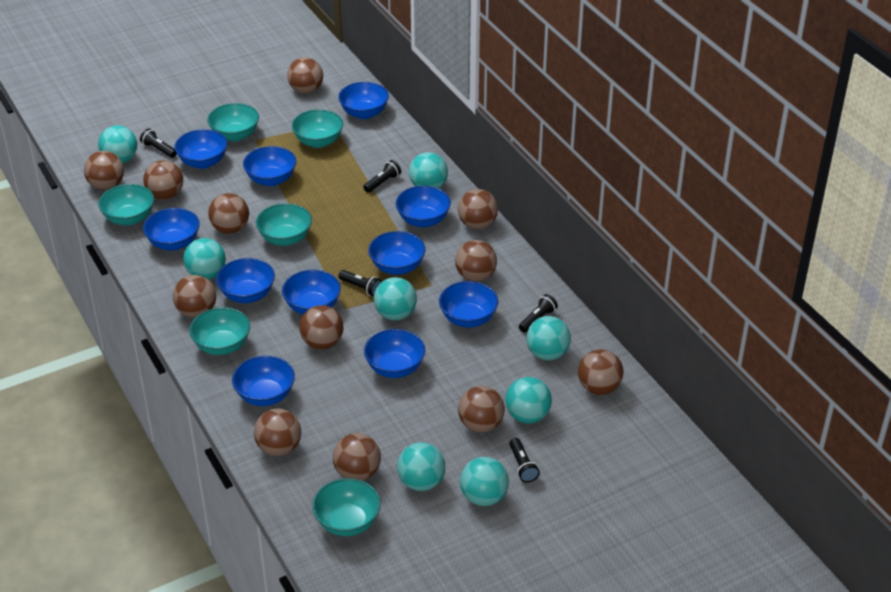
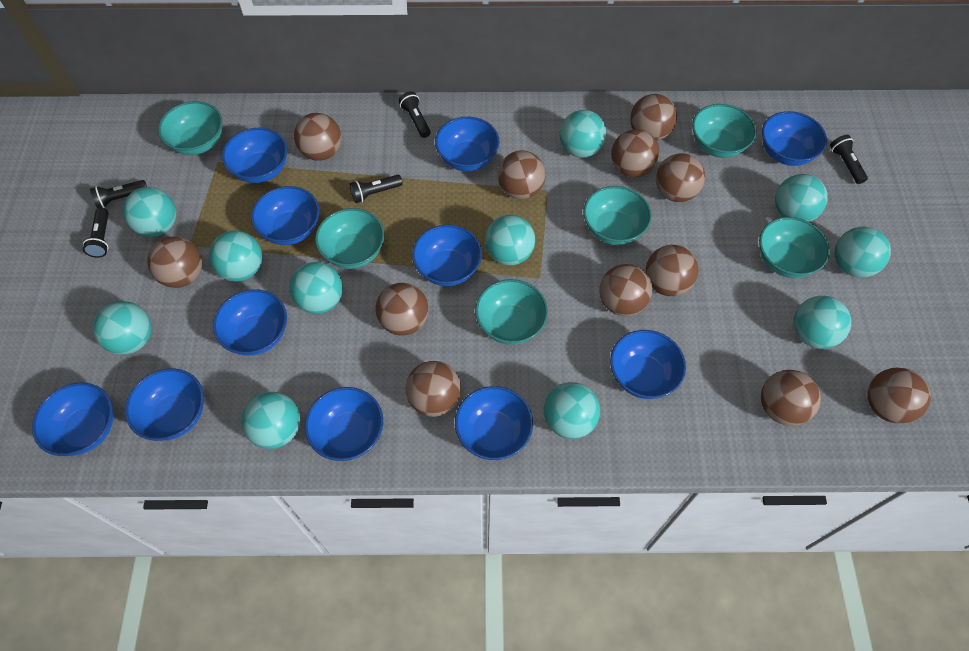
turquoise ball: 8 -> 11

